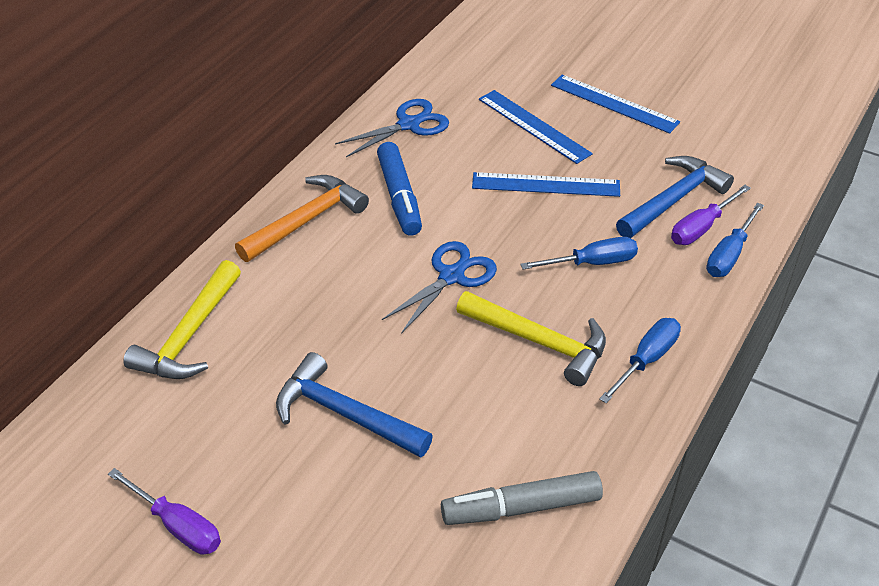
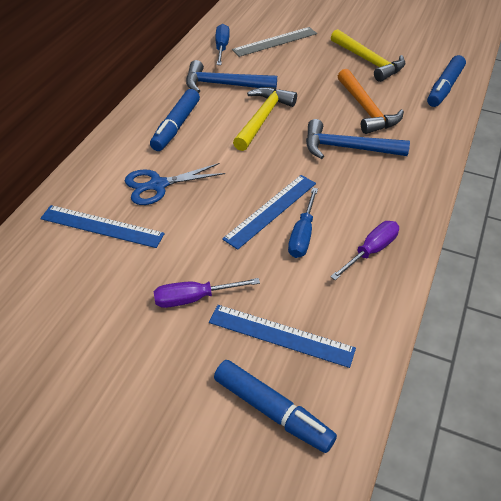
blue marker: 1 -> 3
blue scissors: 2 -> 1
blue screwdriver: 3 -> 2
grey marker: 1 -> 0
grey ruler: 0 -> 1

